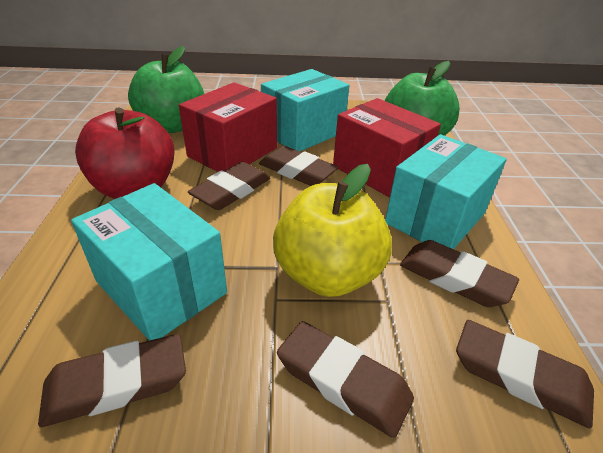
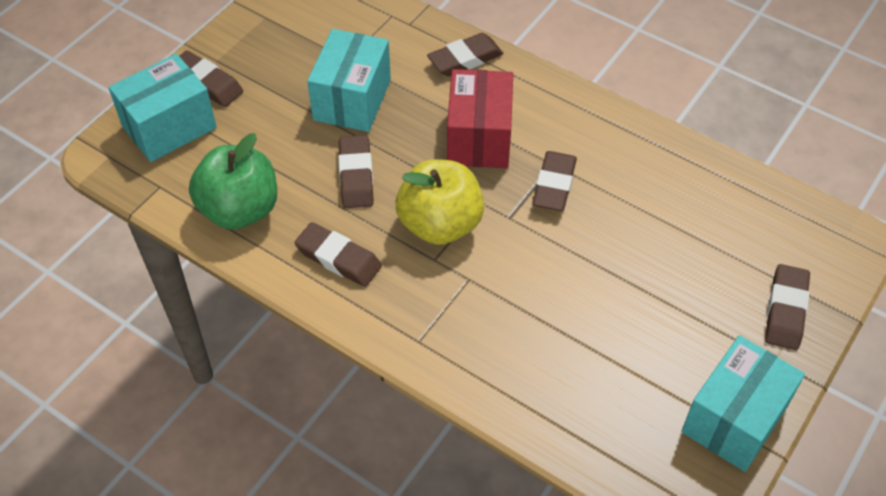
green apple: 2 -> 1
red apple: 1 -> 0
red box: 2 -> 1

